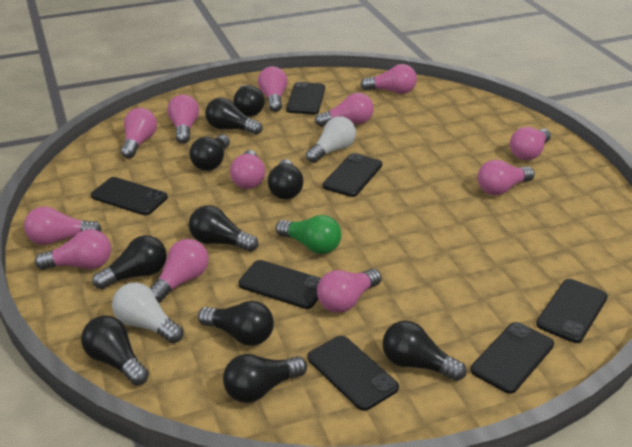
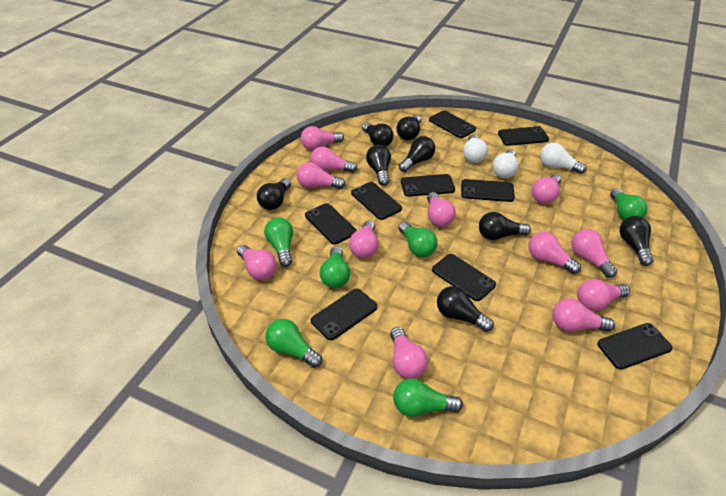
black light bulb: 10 -> 8
black phone: 7 -> 9
green light bulb: 1 -> 6
white light bulb: 2 -> 3

